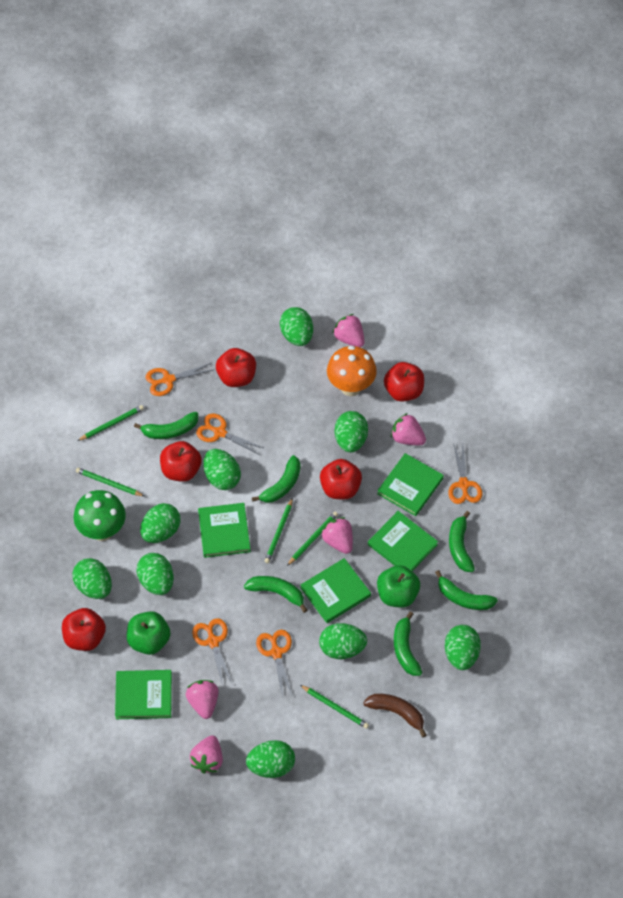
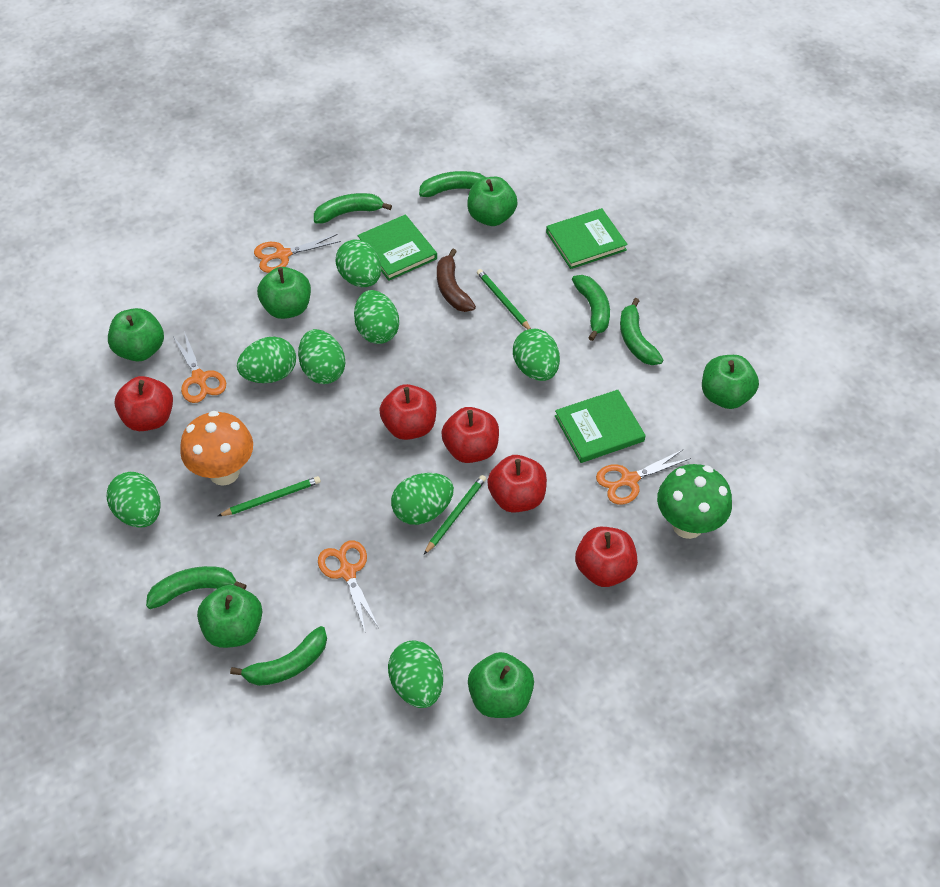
green apple: 2 -> 6
green book: 5 -> 3
green egg: 9 -> 8
green pencil: 5 -> 3
orange scissors: 5 -> 4
pink strawberry: 5 -> 0

